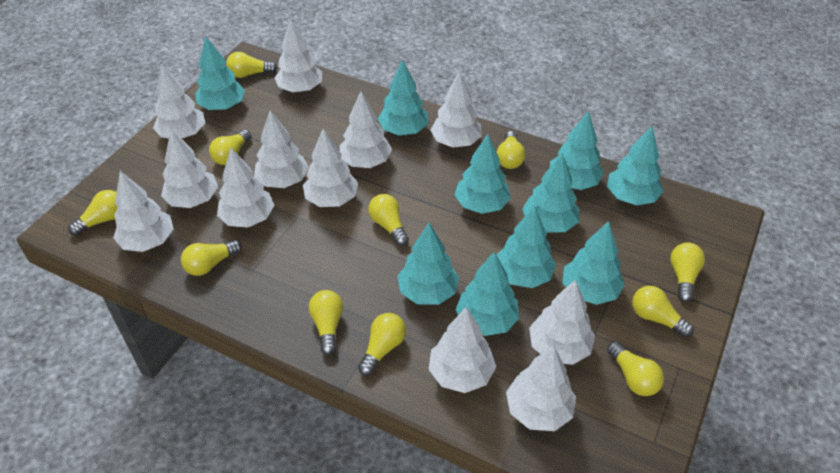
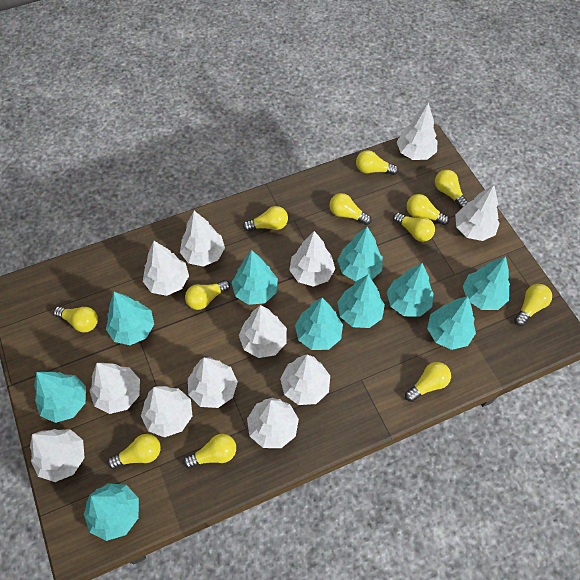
yellow light bulb: 11 -> 12

